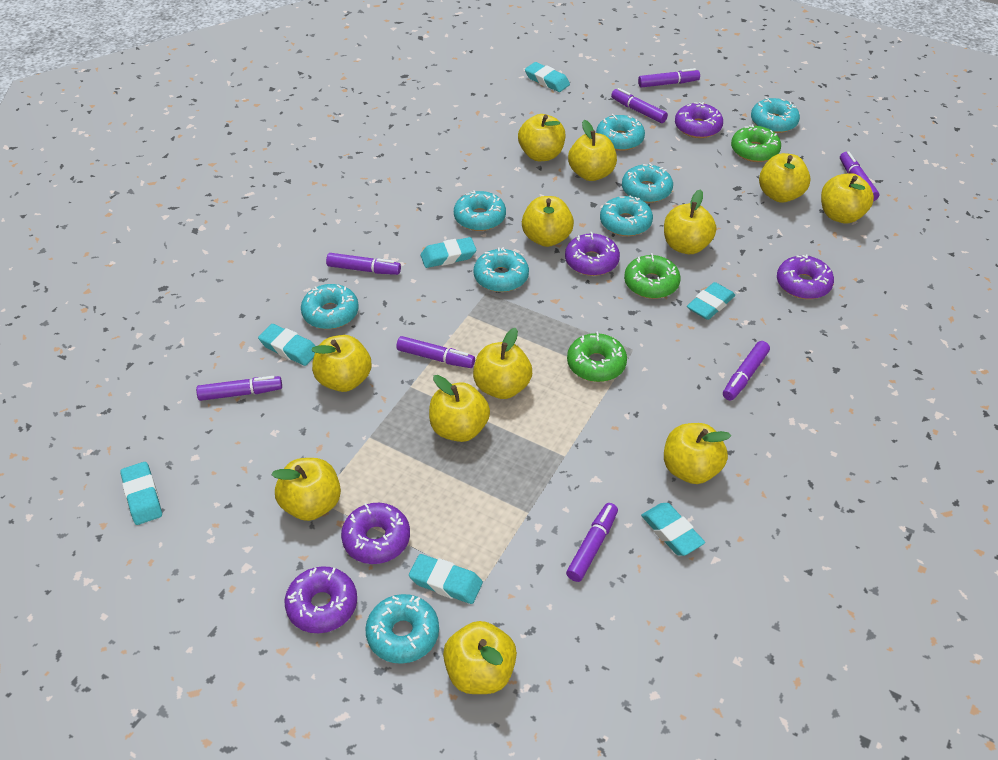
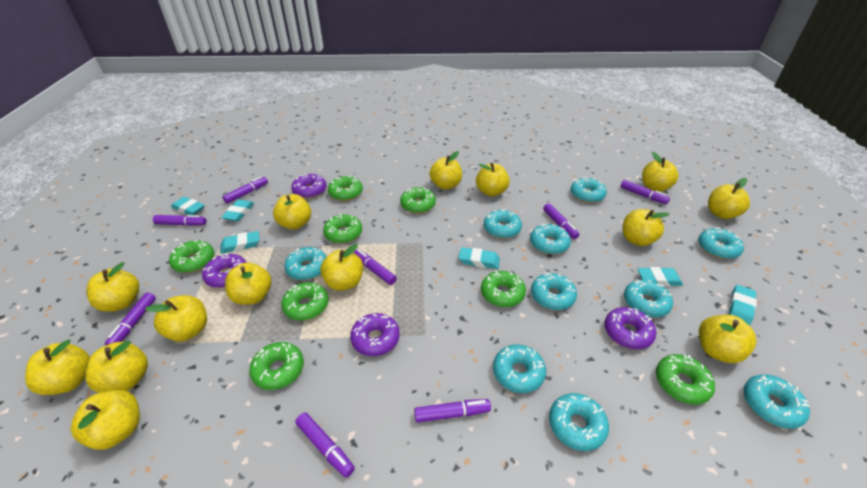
green donut: 3 -> 8
purple donut: 5 -> 4
turquoise donut: 8 -> 10
turquoise eraser: 7 -> 6
yellow apple: 12 -> 14

